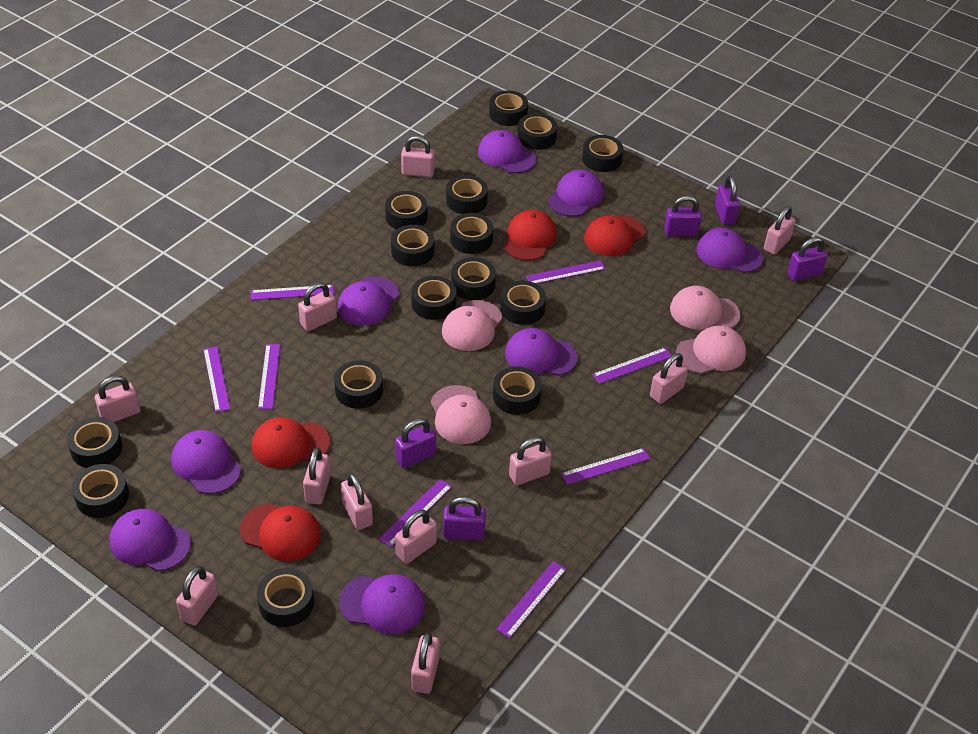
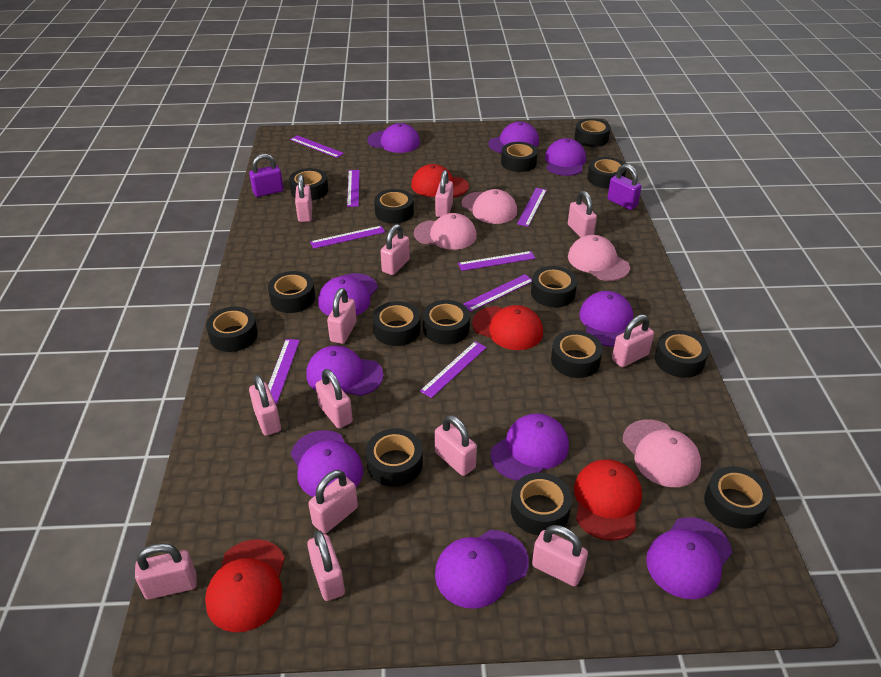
pink padlock: 11 -> 13
purple cap: 8 -> 10
purple padlock: 5 -> 2

